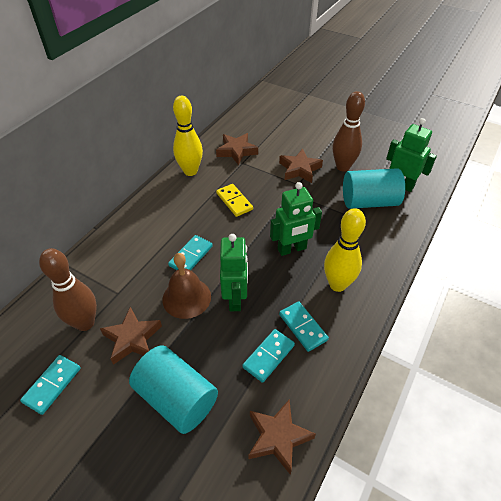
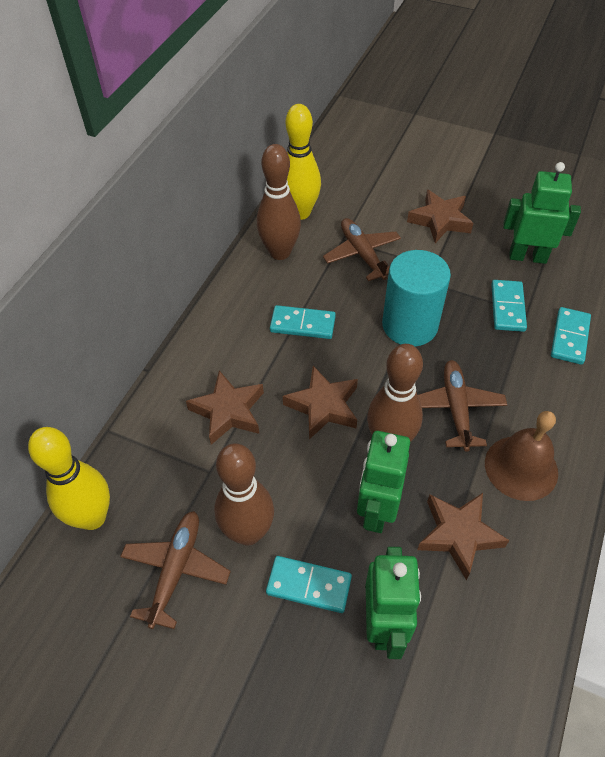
brown bowling pin: 2 -> 3
brown plane: 0 -> 3
turquoise cylinder: 2 -> 1
yellow domino: 1 -> 0

